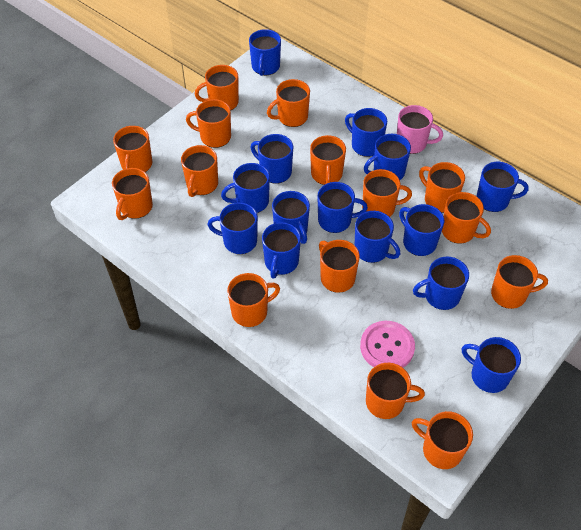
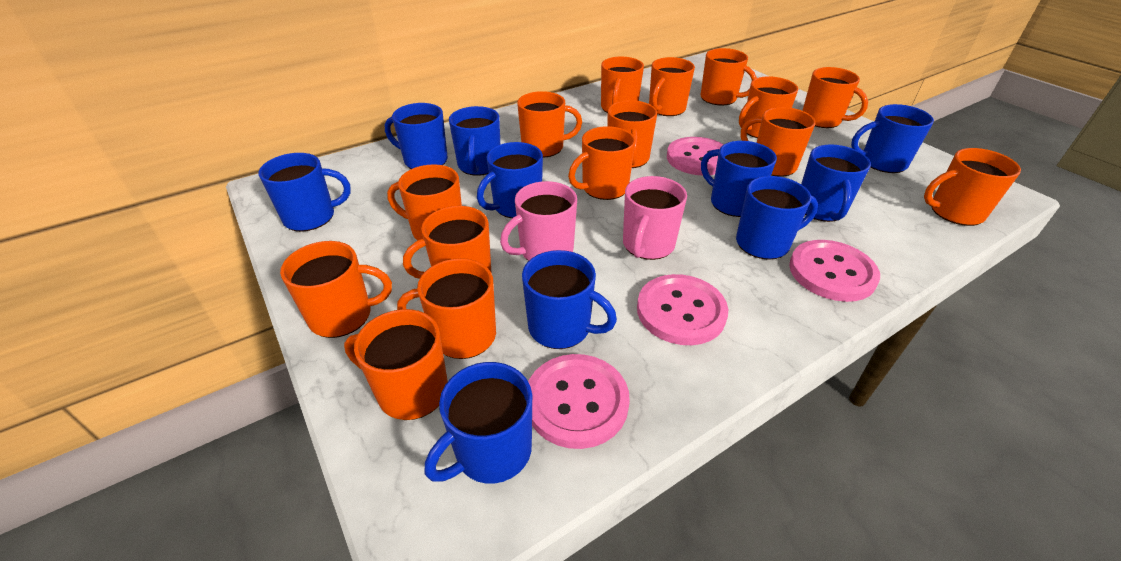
blue mug: 14 -> 10
pink button: 1 -> 4
pink mug: 1 -> 2

